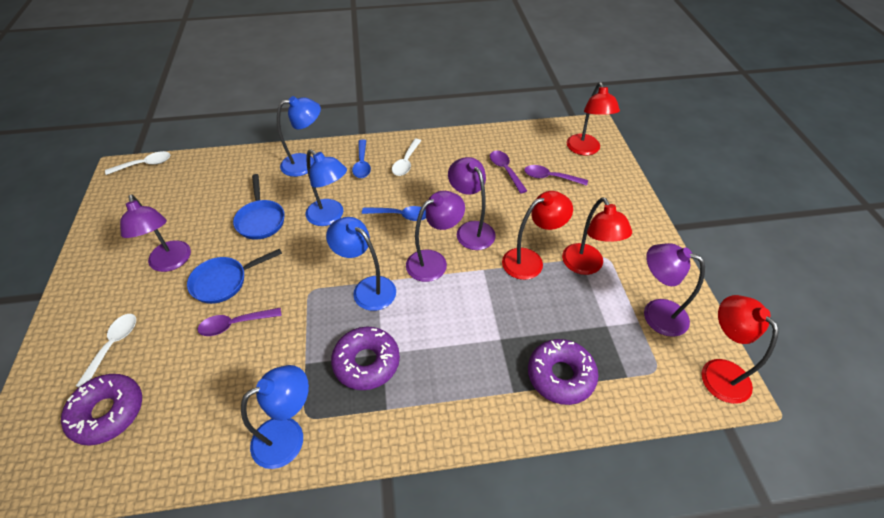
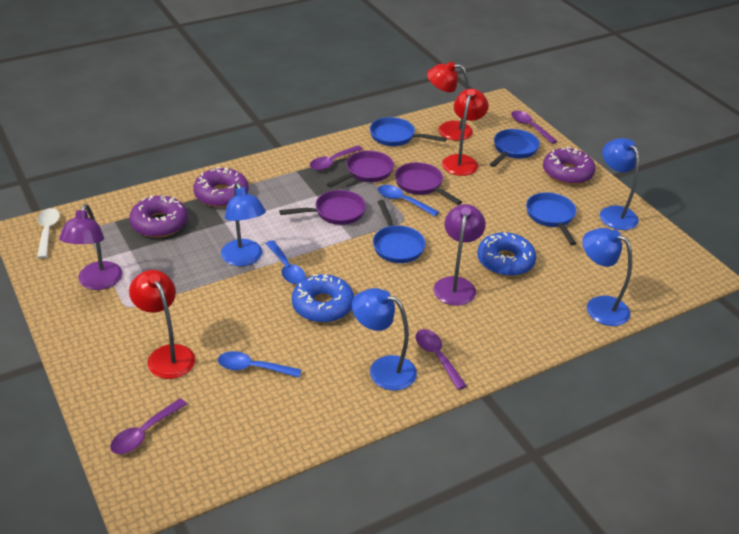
blue donut: 0 -> 2
blue pan: 2 -> 4
blue spoon: 2 -> 3
purple lamp: 4 -> 2
purple pan: 0 -> 3
purple spoon: 3 -> 4
red lamp: 4 -> 3
white spoon: 3 -> 1

